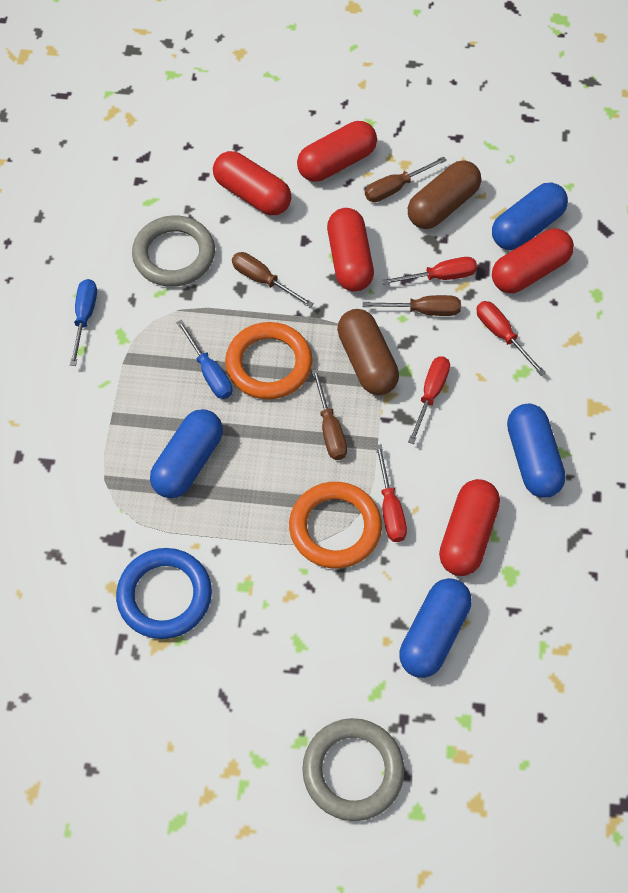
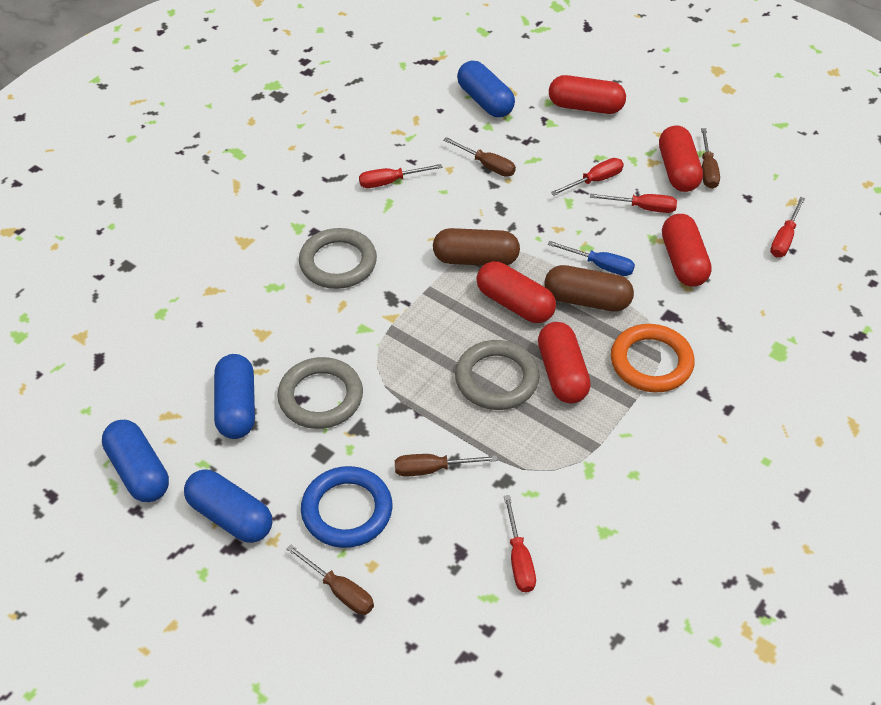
blue screwdriver: 2 -> 1
grey ring: 2 -> 3
orange ring: 2 -> 1
red screwdriver: 4 -> 5

